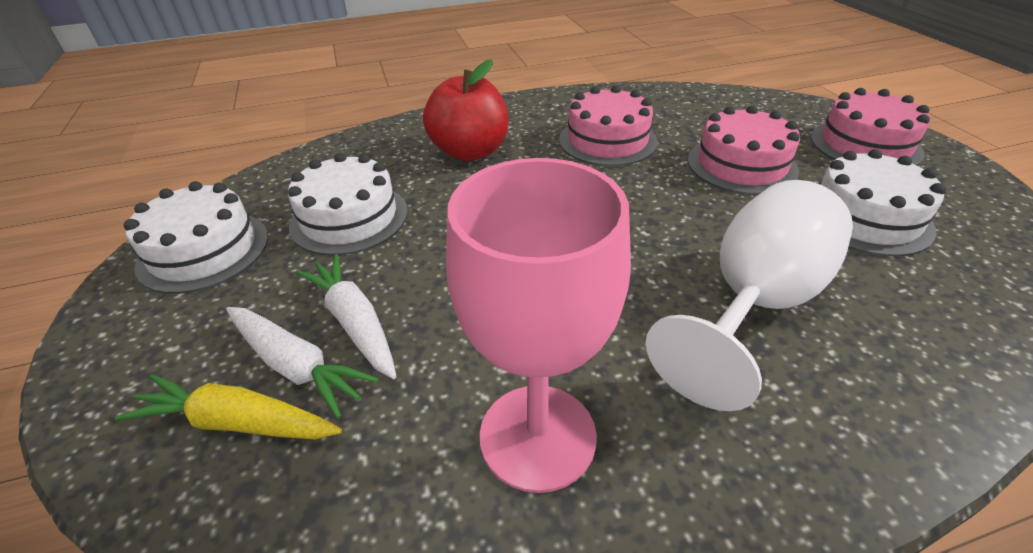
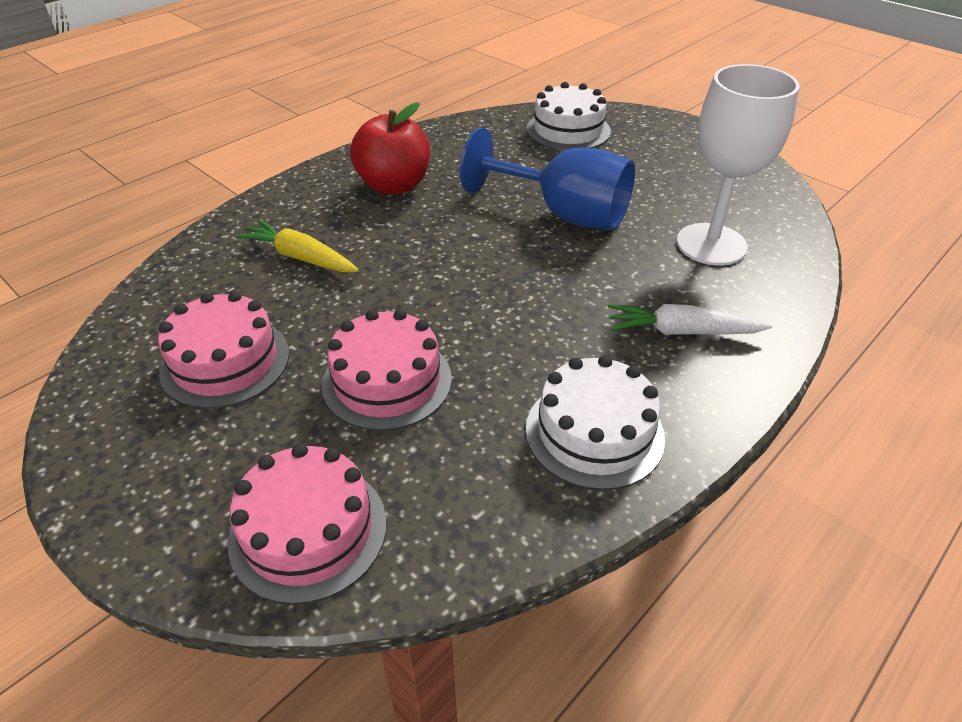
blue goblet: 0 -> 1
pink goblet: 1 -> 0
white cake: 3 -> 2
white carrot: 2 -> 1

